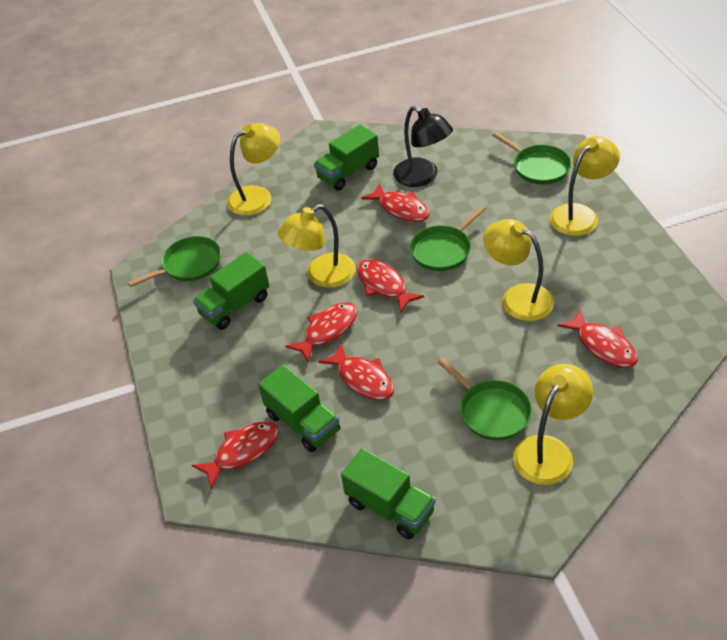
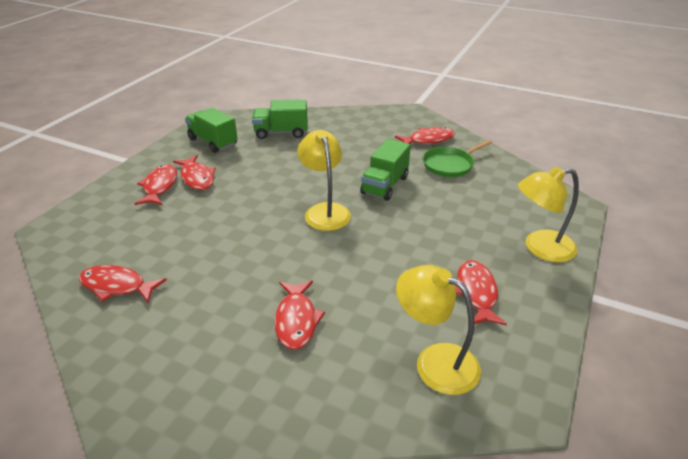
black lamp: 1 -> 0
green pan: 4 -> 1
green truck: 4 -> 3
yellow lamp: 5 -> 3

